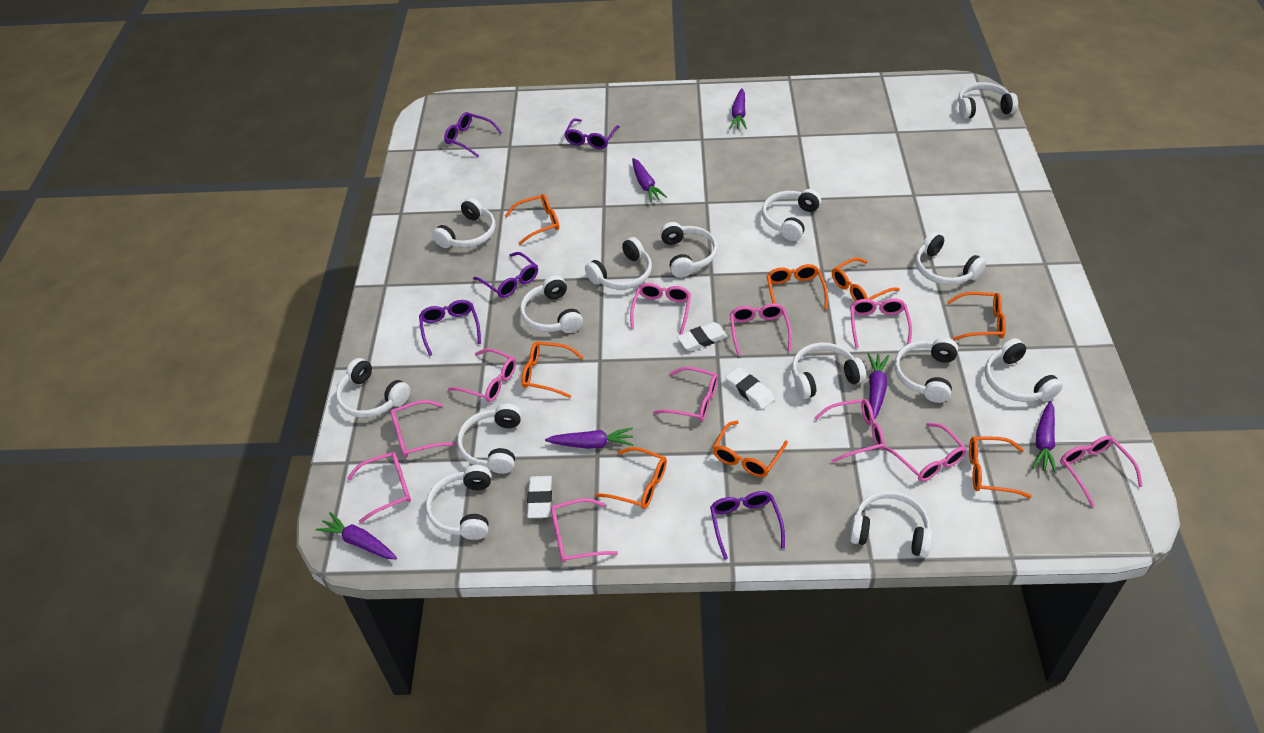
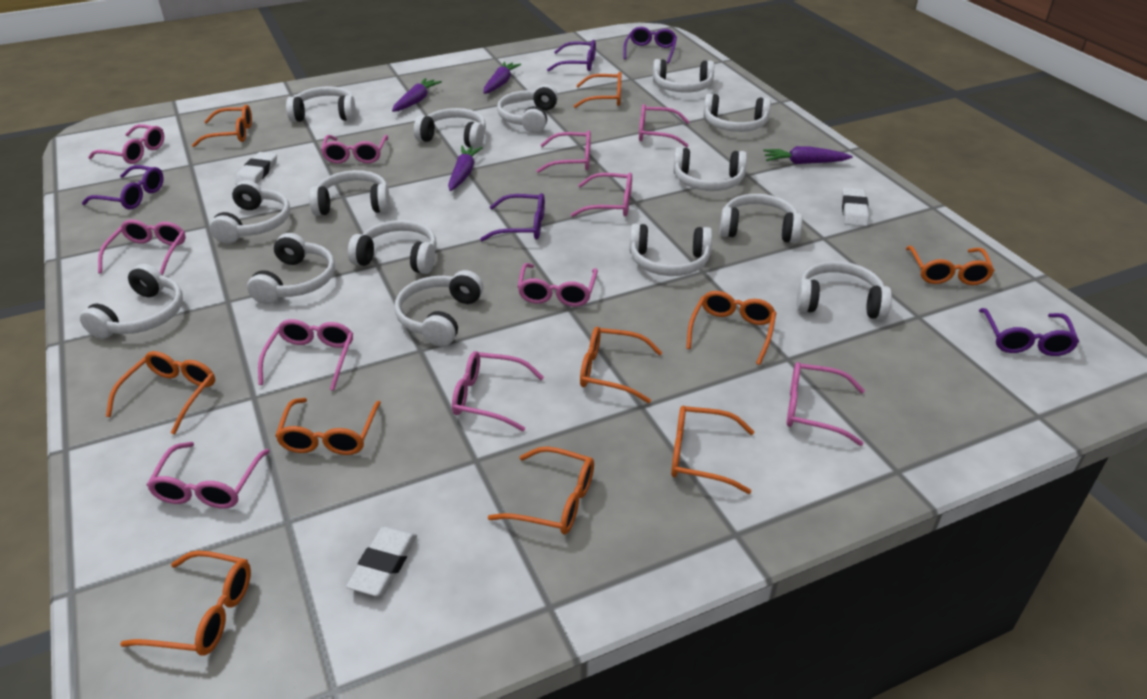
orange glasses: 8 -> 10
purple carrot: 6 -> 4
white headphones: 14 -> 15

